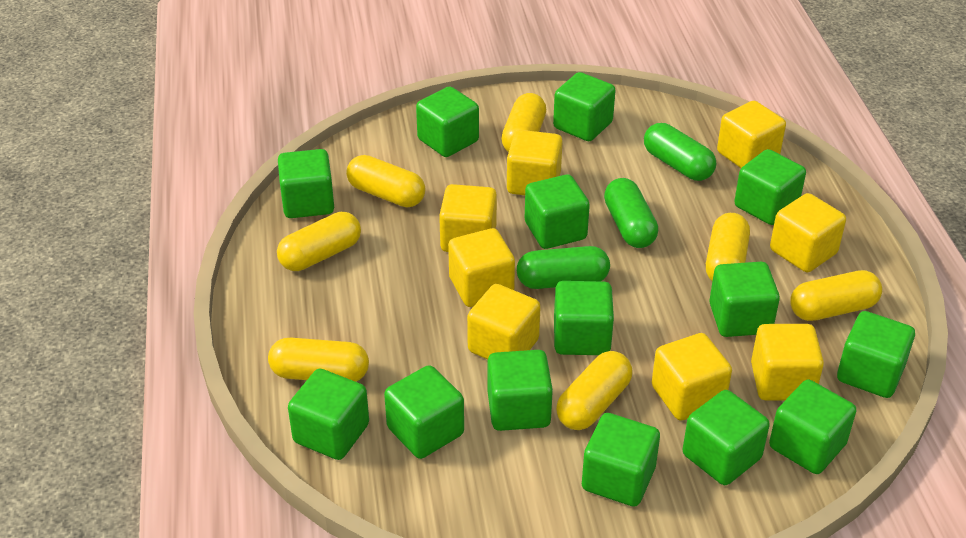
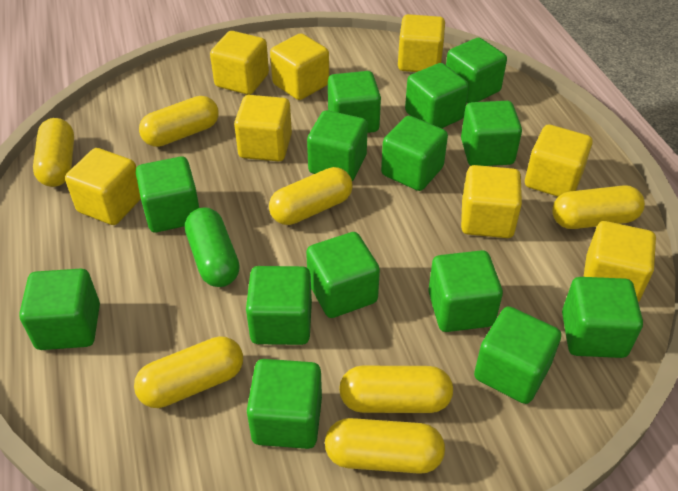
green capsule: 3 -> 1

